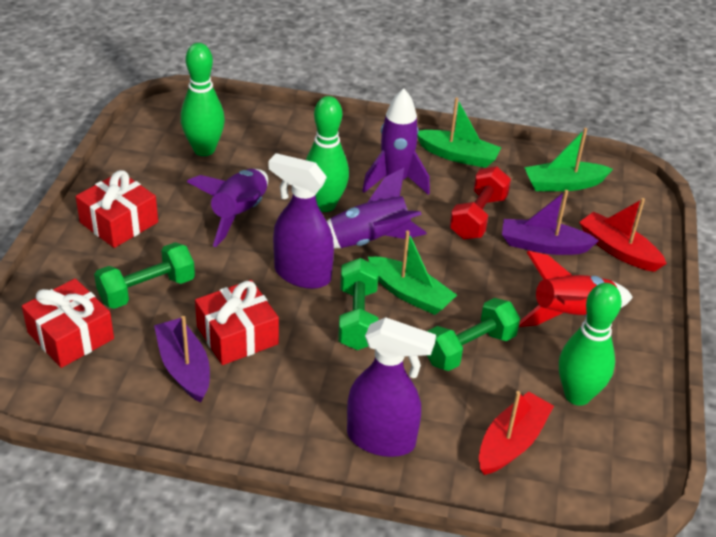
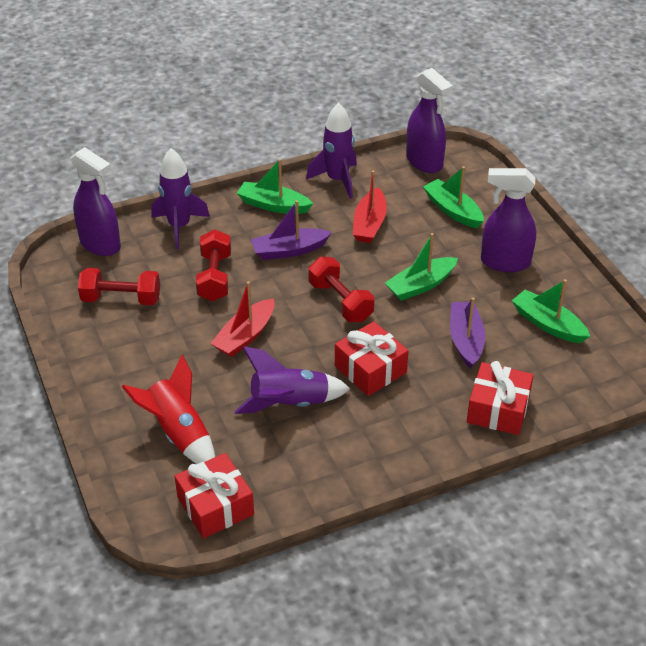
green boat: 3 -> 4
green bowling pin: 3 -> 0
green dumbbell: 3 -> 0
purple spray bottle: 2 -> 3
red dumbbell: 1 -> 3

